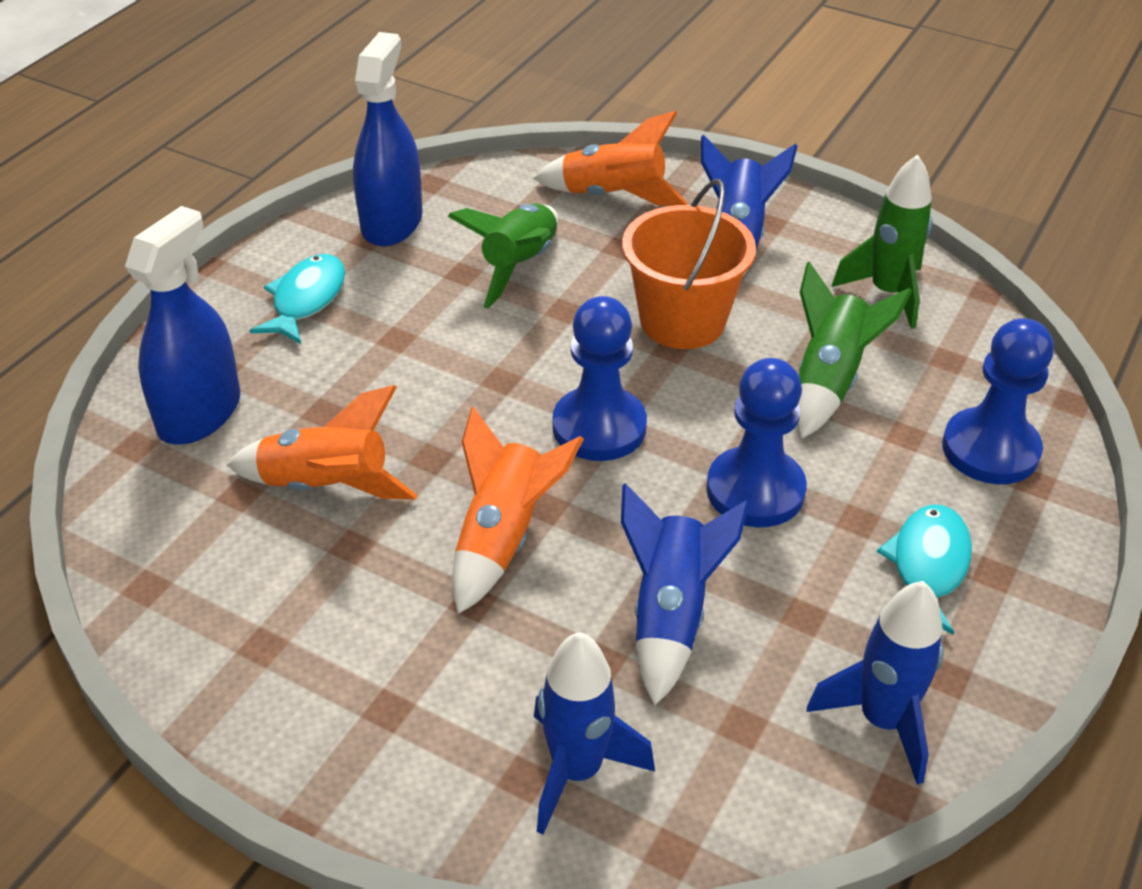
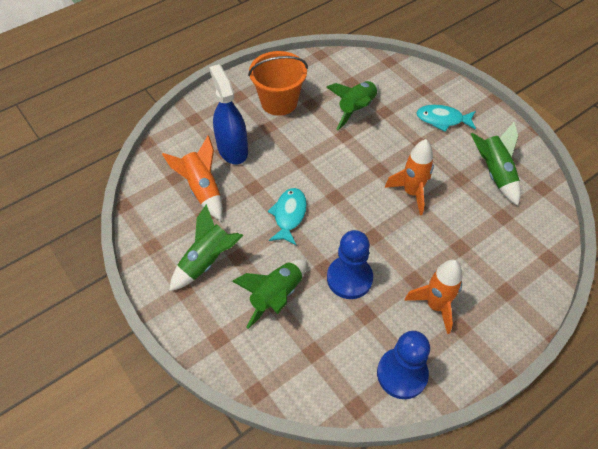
blue pawn: 3 -> 2
blue rocket: 4 -> 0
blue spray bottle: 2 -> 1
green rocket: 3 -> 4

